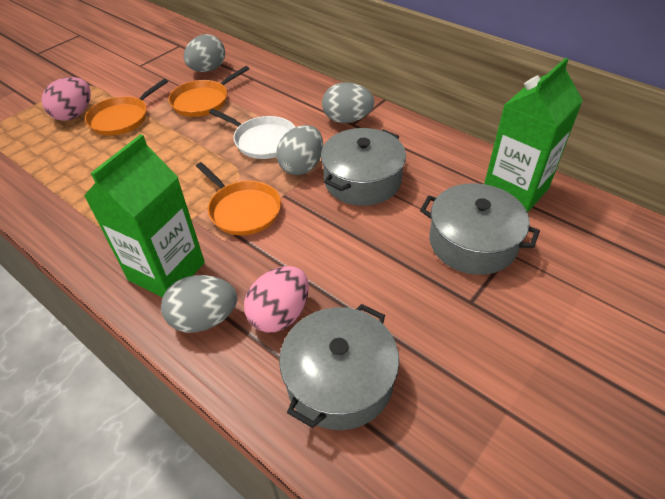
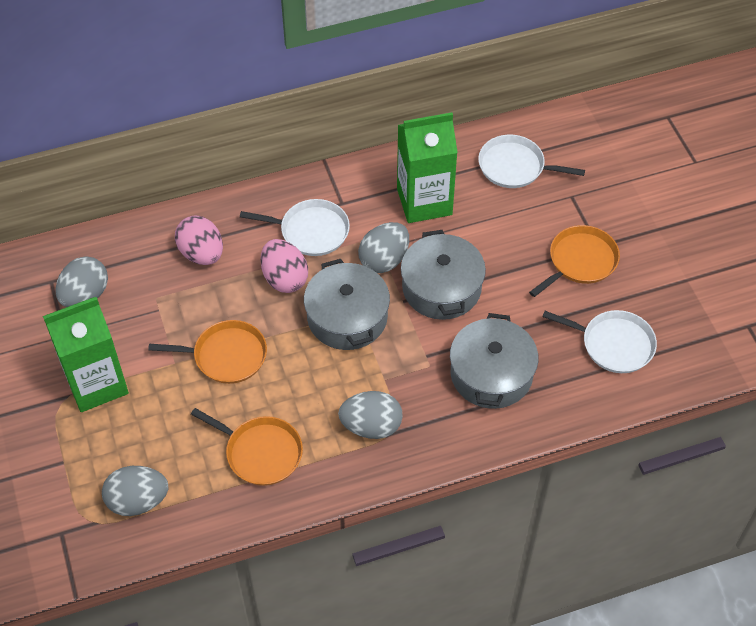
white pan: 1 -> 3

